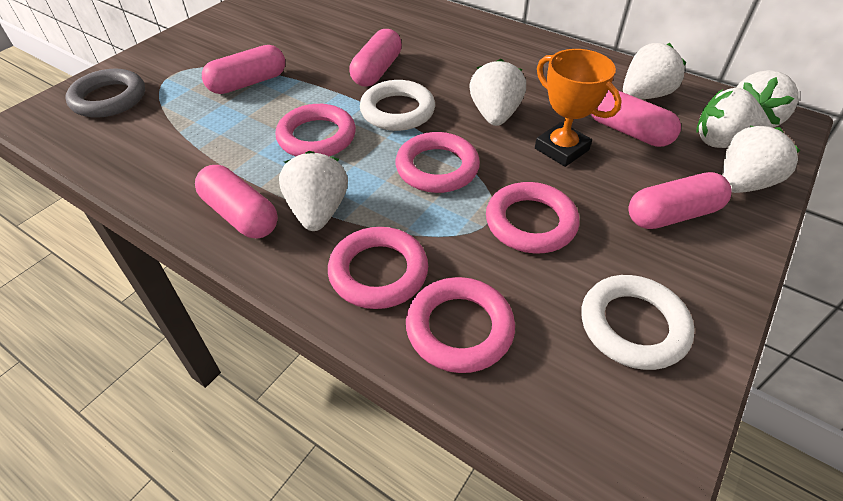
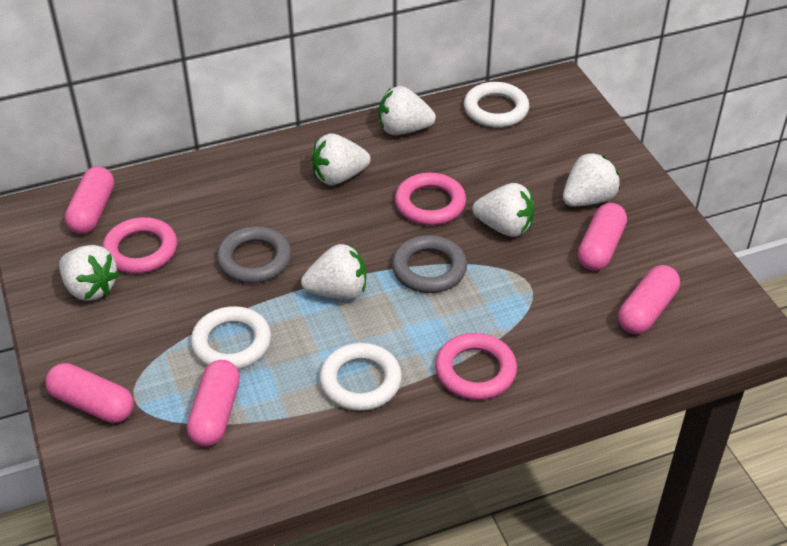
grey ring: 1 -> 2
orange trophy: 1 -> 0
pink ring: 5 -> 3
white ring: 2 -> 3

